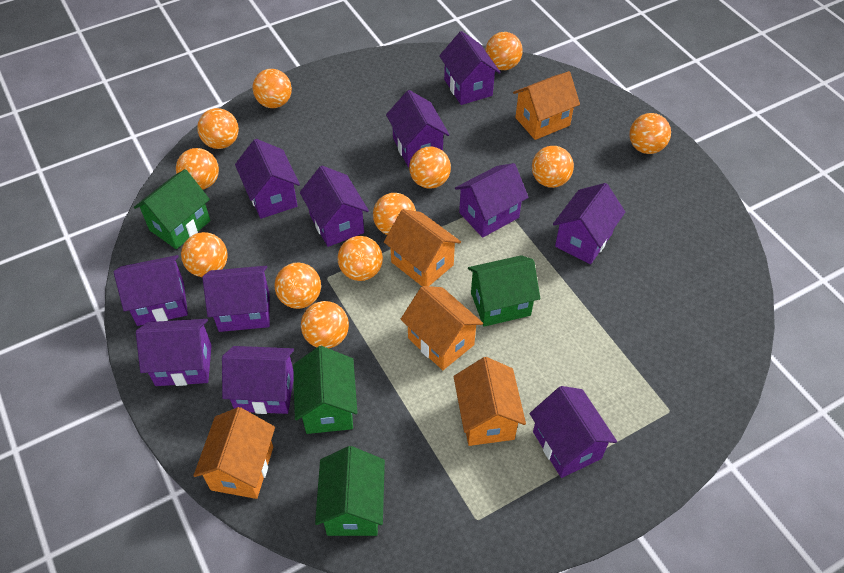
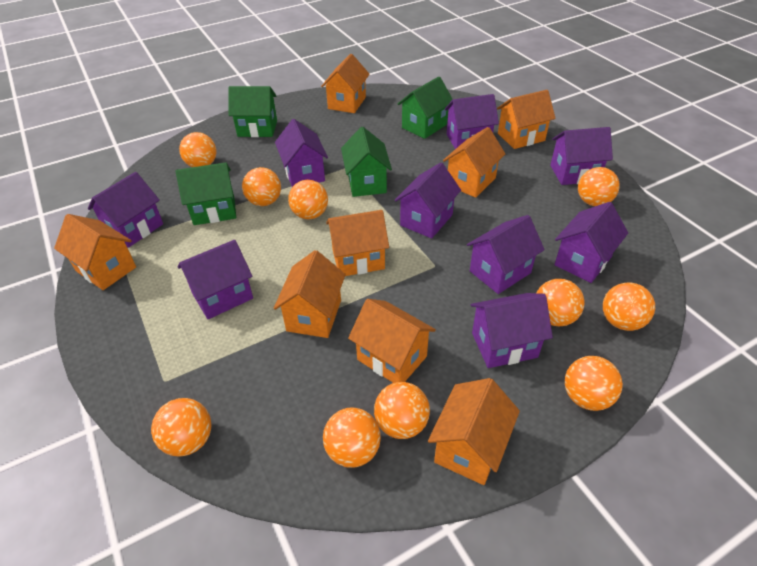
orange ball: 12 -> 10
orange house: 5 -> 8
purple house: 11 -> 9

